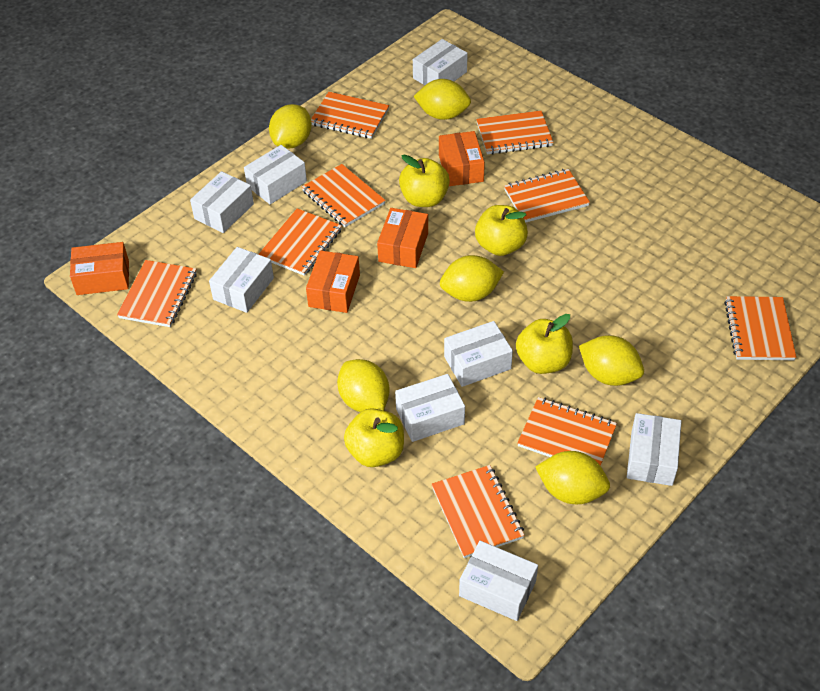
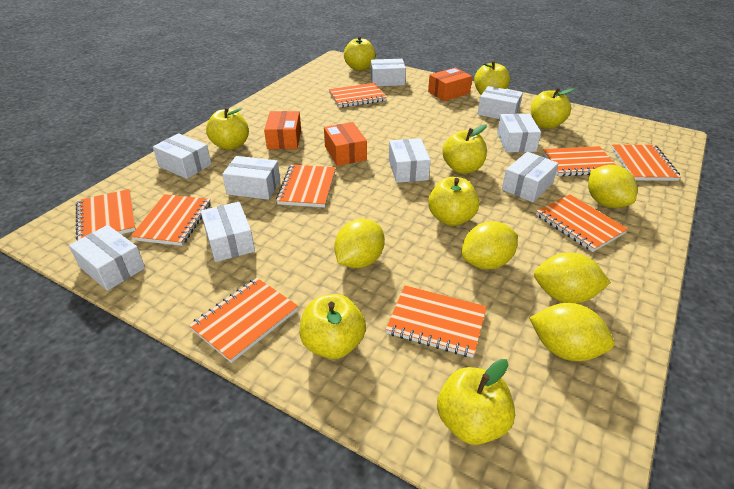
orange box: 4 -> 3
white box: 8 -> 9
yellow apple: 4 -> 8
yellow lemon: 6 -> 5

